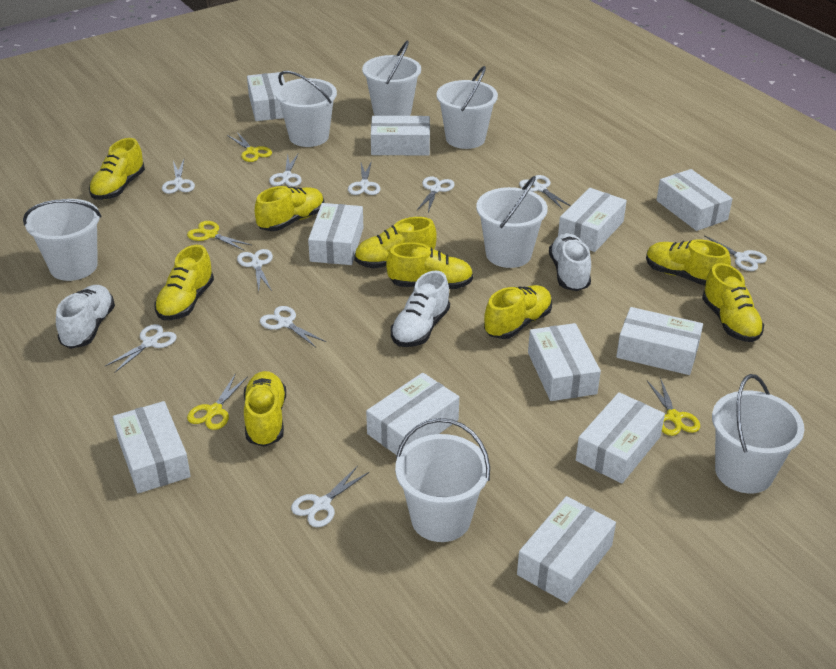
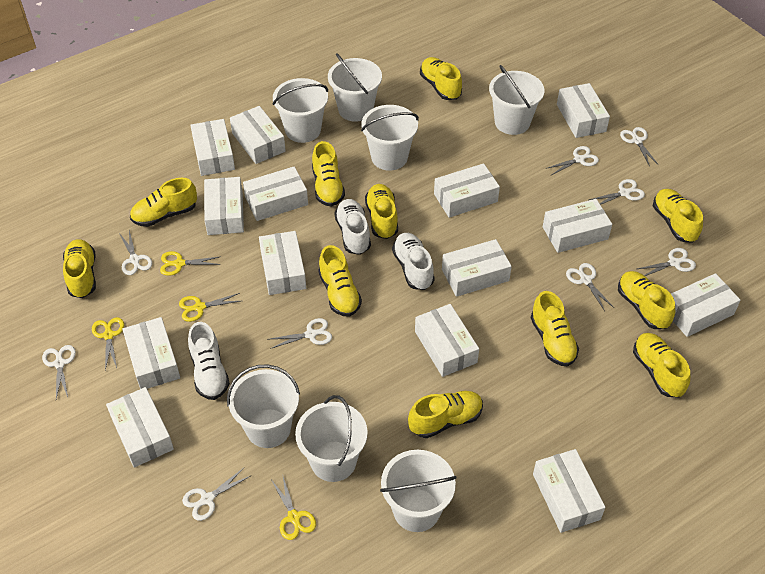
white box: 11 -> 14
white scissors: 10 -> 9
yellow shoe: 9 -> 11

